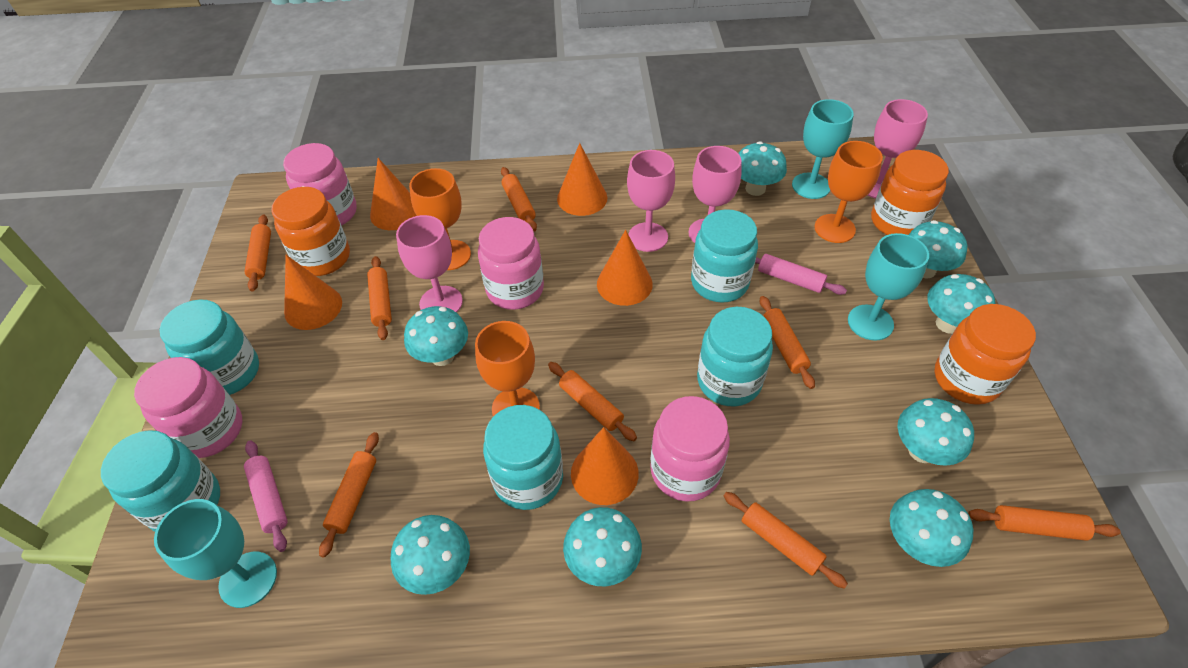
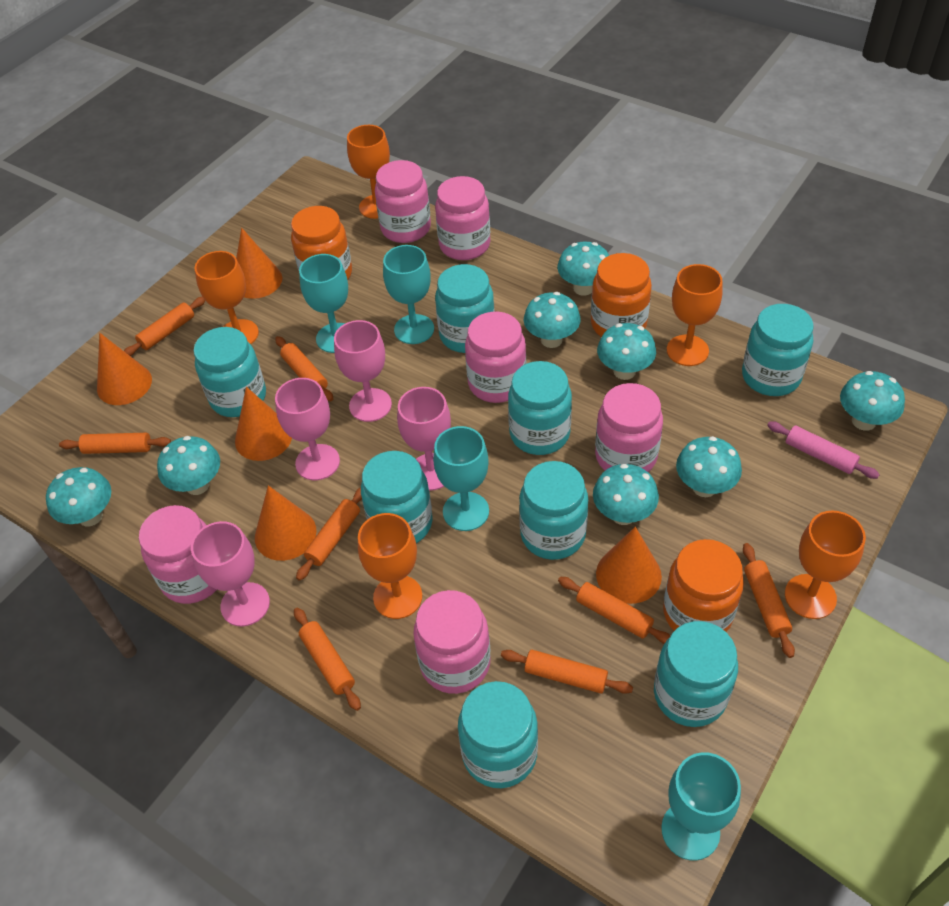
orange goblet: 3 -> 5
pink jar: 4 -> 6
pink rolling pin: 2 -> 1
turquoise goblet: 3 -> 4
turquoise jar: 5 -> 8

